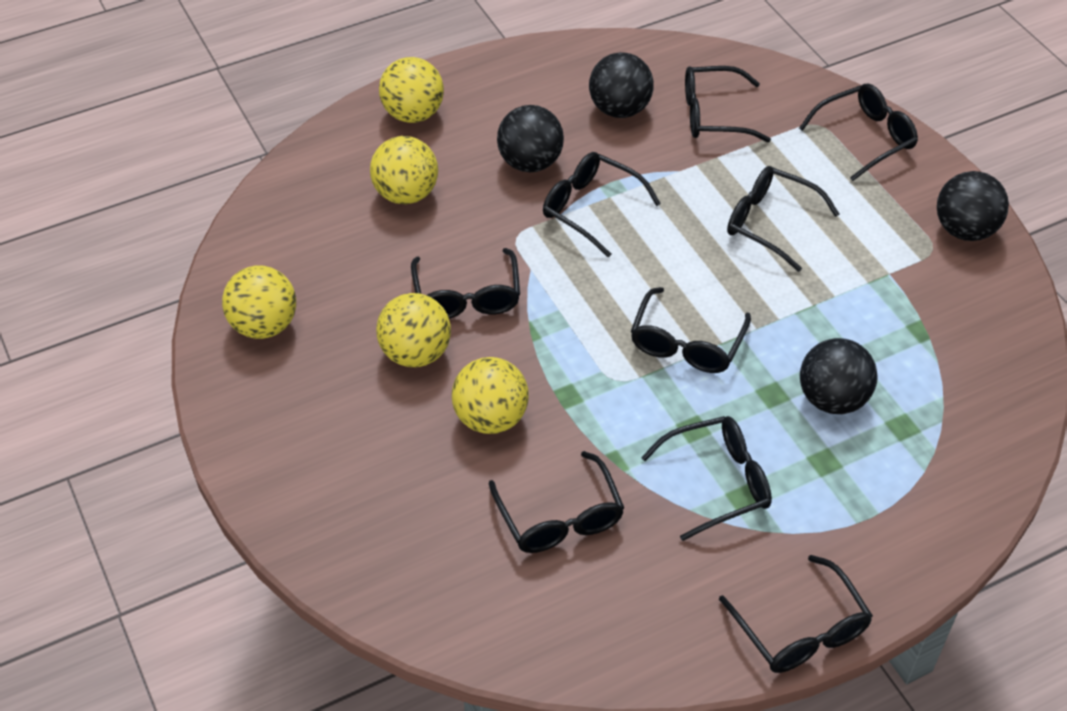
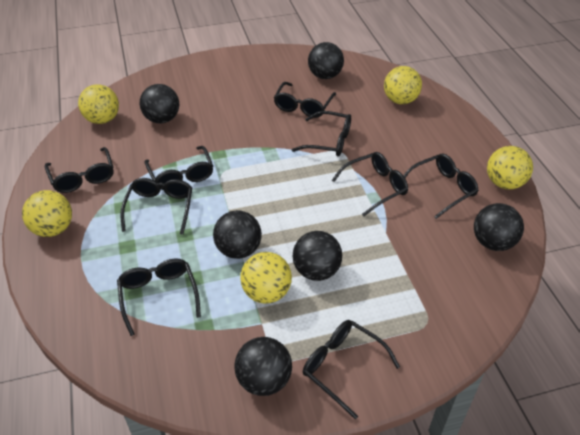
black ball: 4 -> 6

